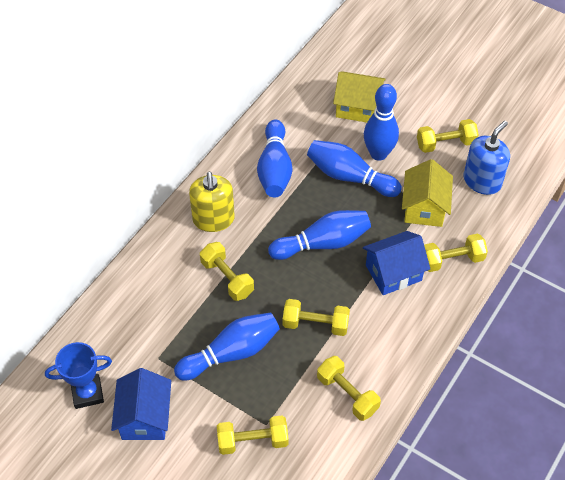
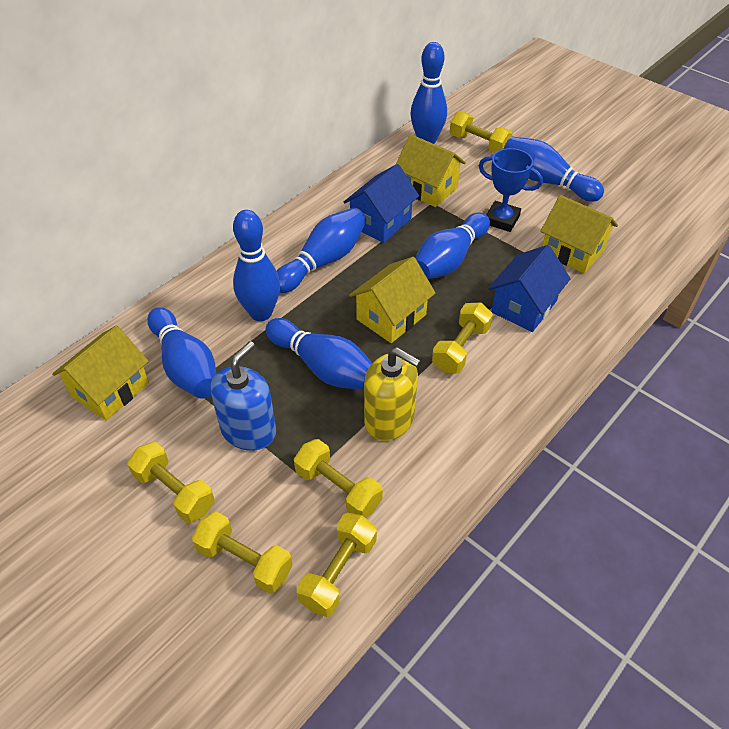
blue bowling pin: 5 -> 7
yellow house: 2 -> 4

